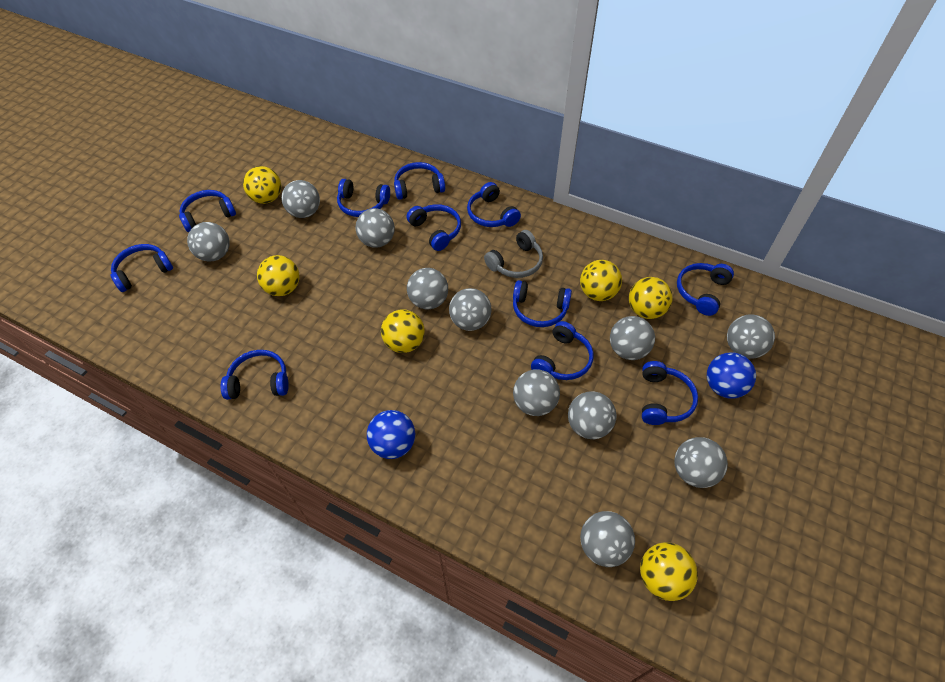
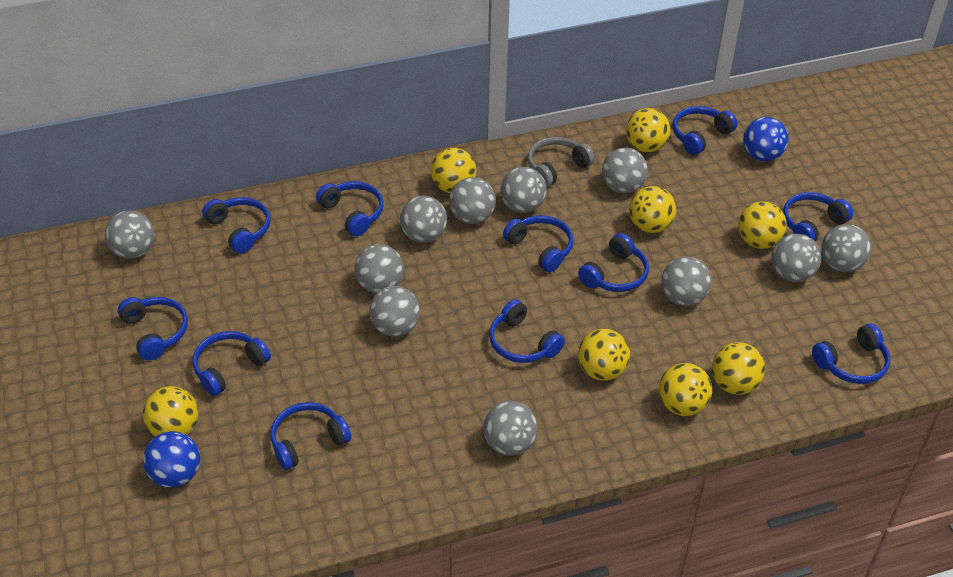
yellow ball: 6 -> 8

